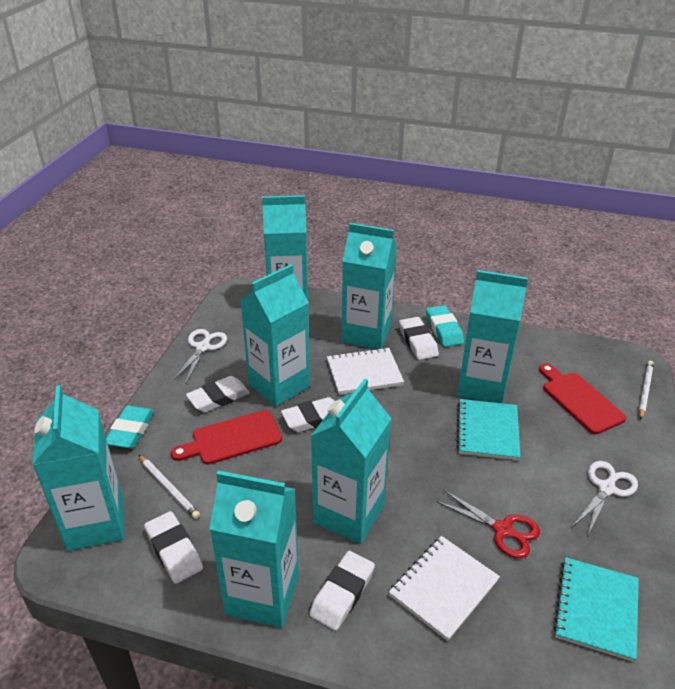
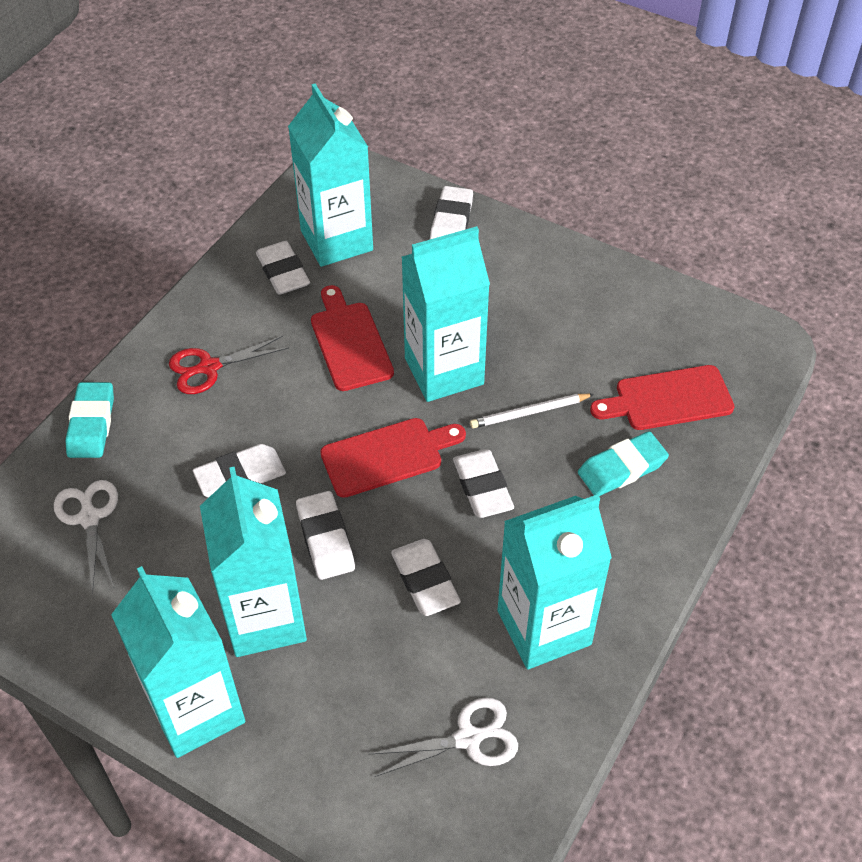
red cutting board: 2 -> 3
turquoise carton: 7 -> 5
turquoise notebook: 2 -> 0
white eraser: 5 -> 6
white notebook: 2 -> 0
white pencil: 2 -> 1

